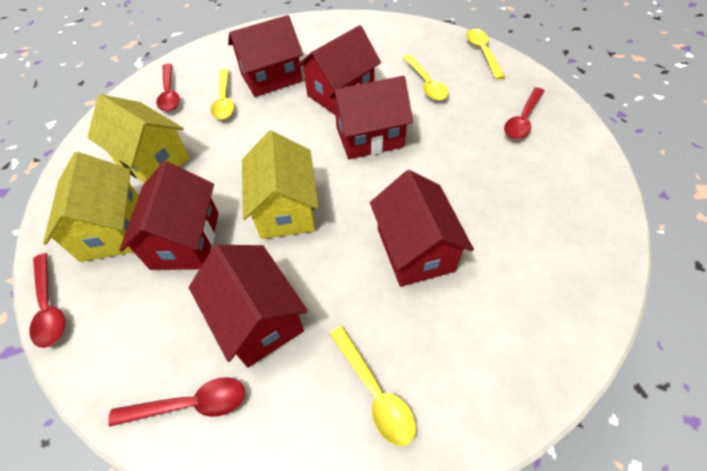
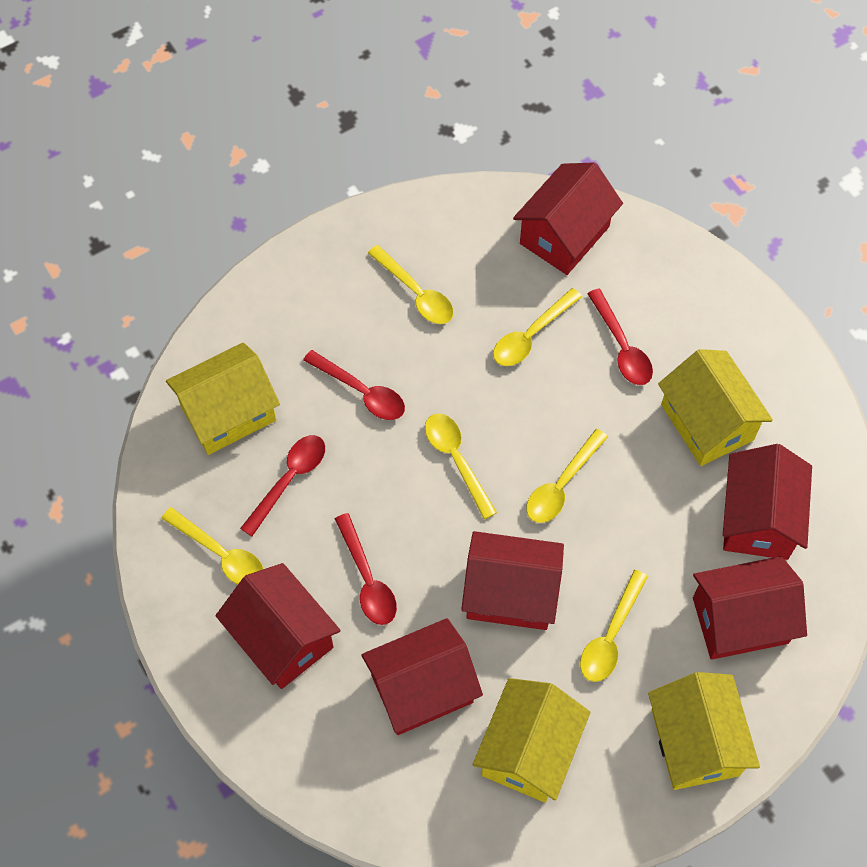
yellow house: 3 -> 4
yellow spoon: 4 -> 6

